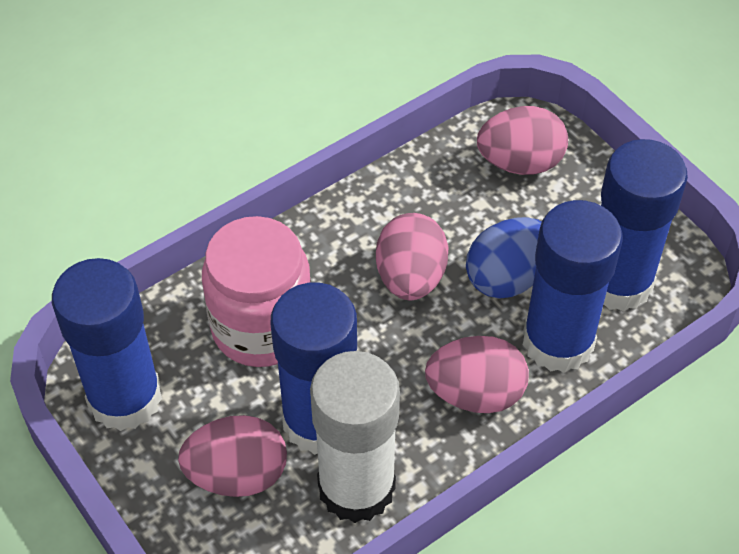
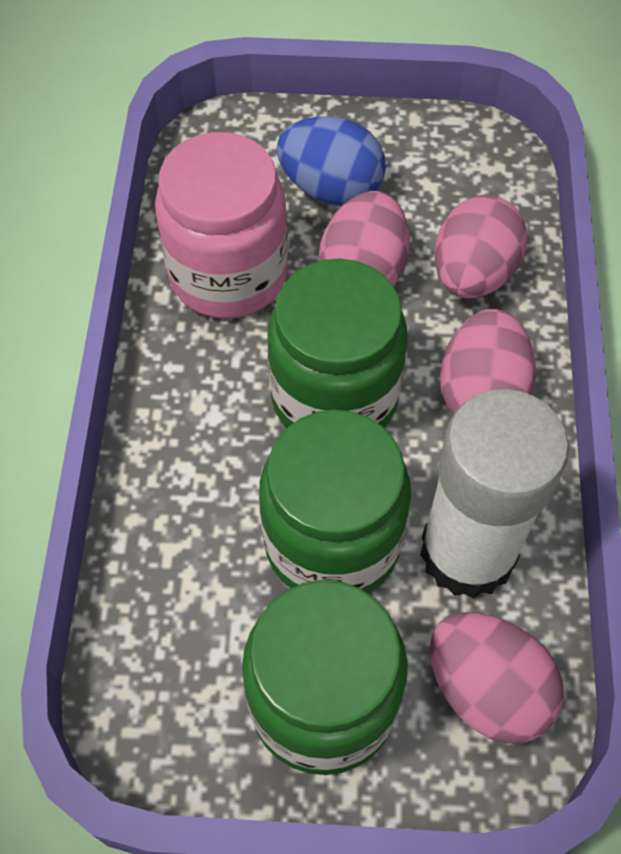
blue glue stick: 4 -> 0
green jar: 0 -> 3

